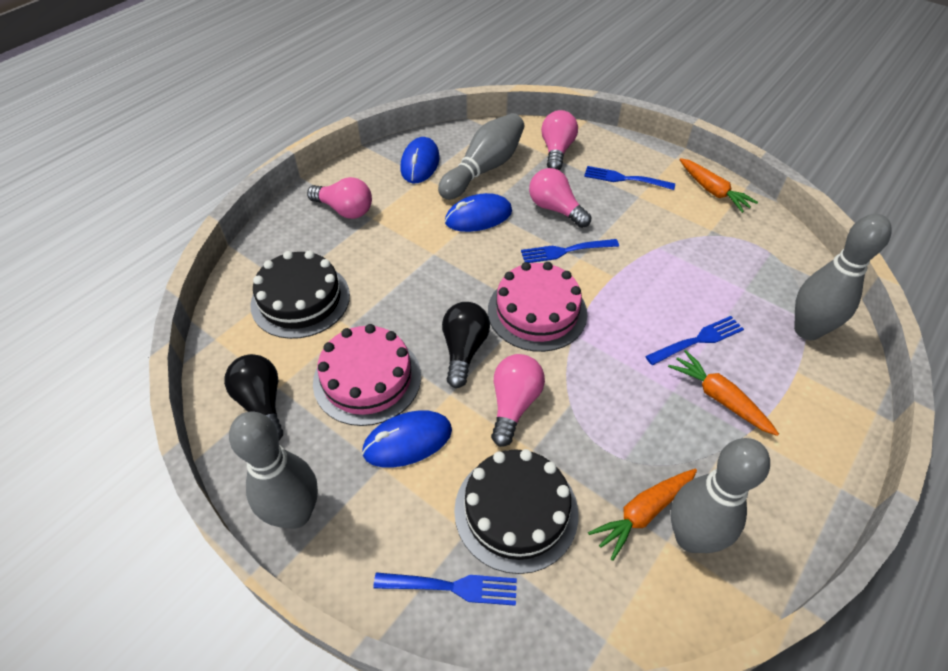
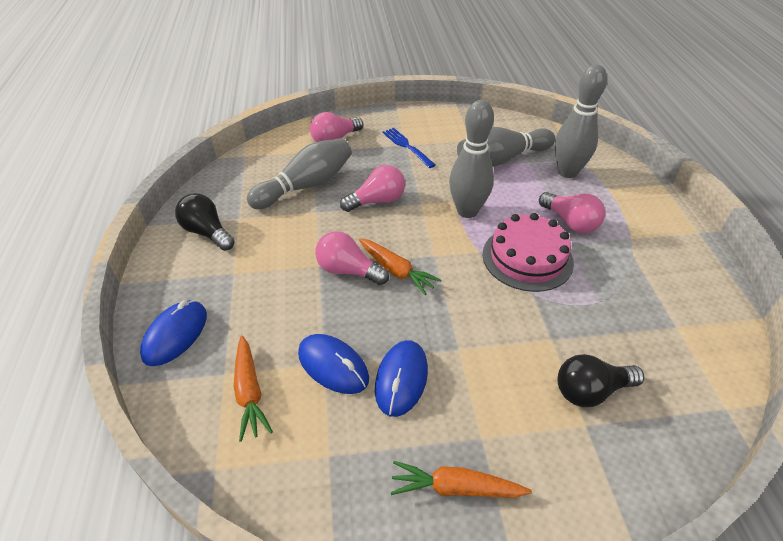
black cake: 2 -> 0
blue fork: 4 -> 1
pink cake: 2 -> 1

